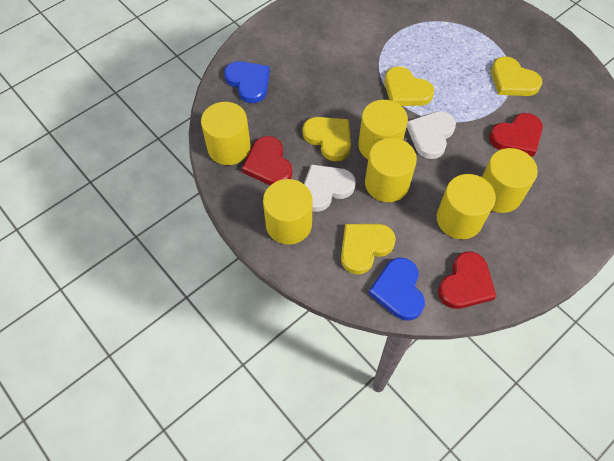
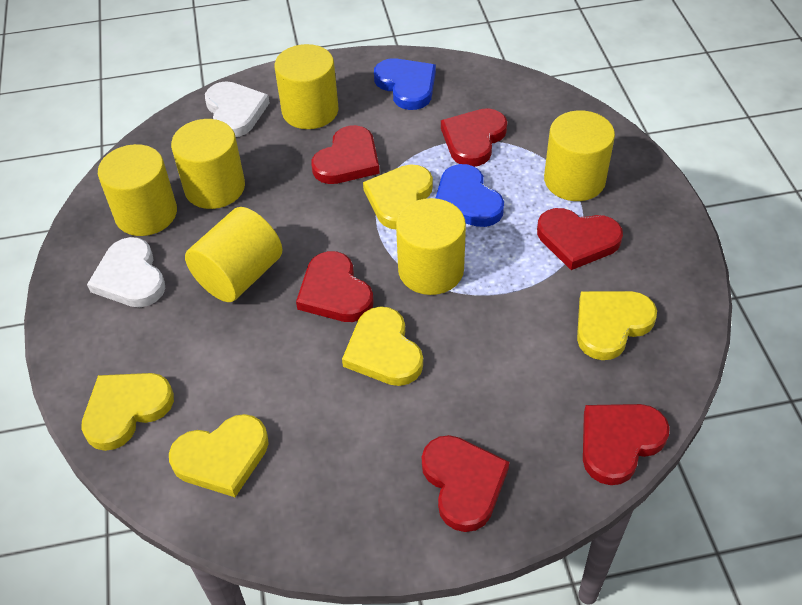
red heart: 3 -> 6
yellow heart: 4 -> 5

